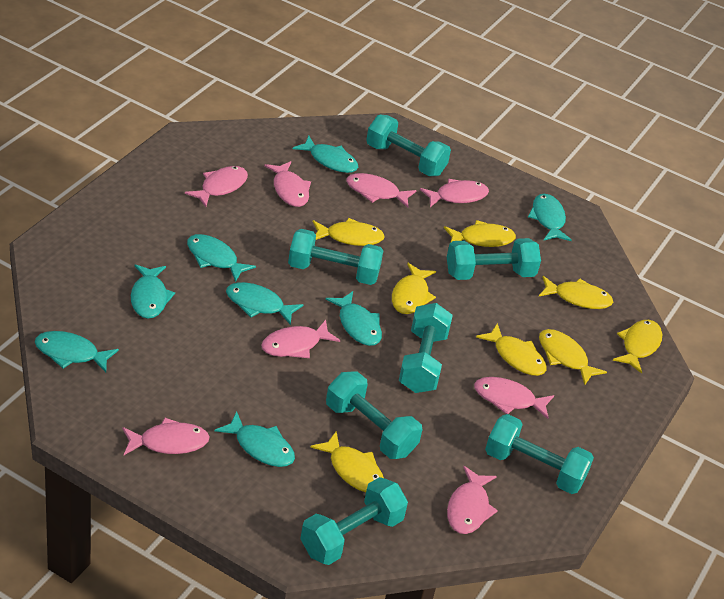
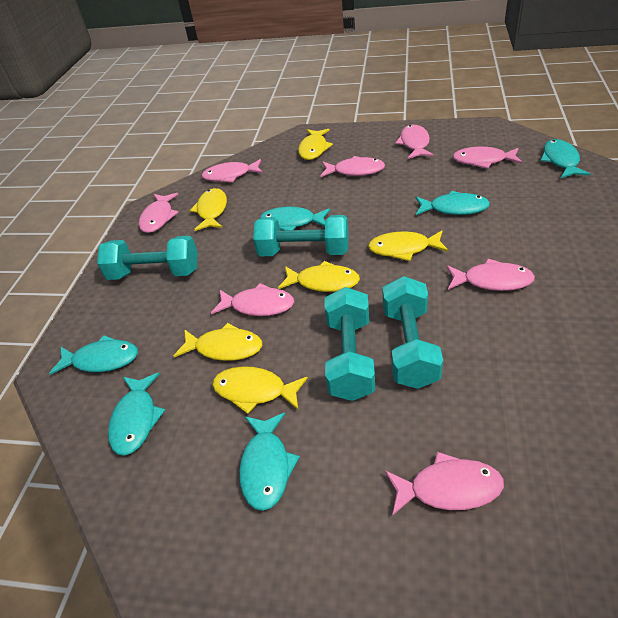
turquoise dumbbell: 7 -> 4
turquoise fish: 8 -> 6
yellow fish: 8 -> 6

